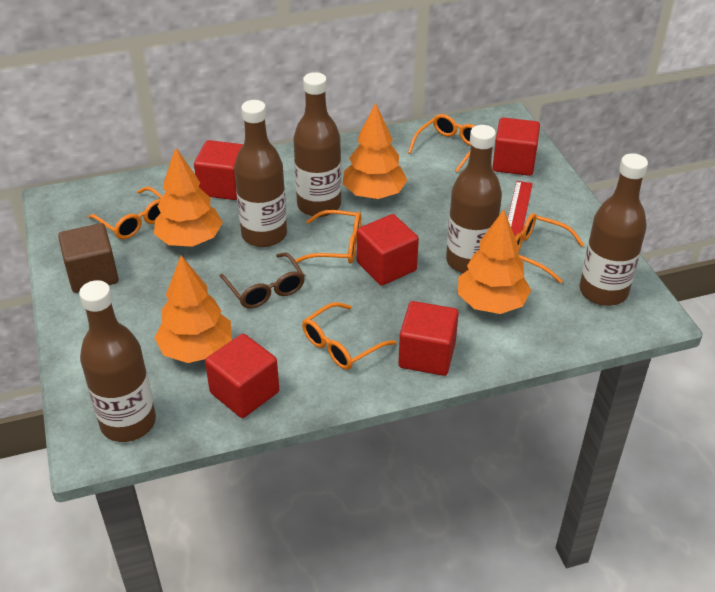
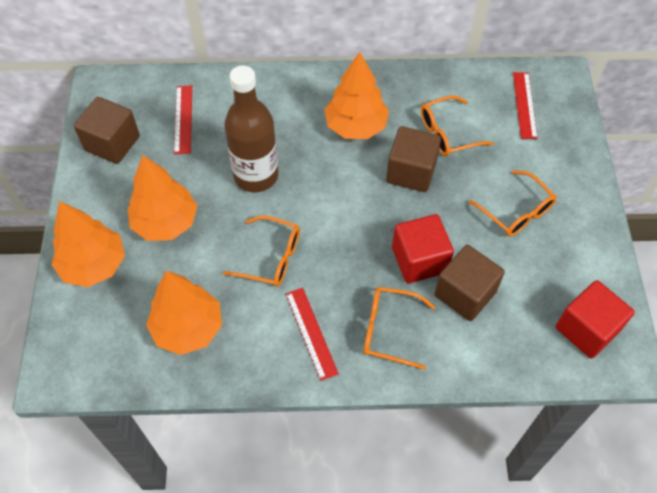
brown bottle: 5 -> 1
brown cube: 1 -> 3
brown glasses: 1 -> 0
orange glasses: 5 -> 4
red cube: 5 -> 2
red ruler: 1 -> 3

